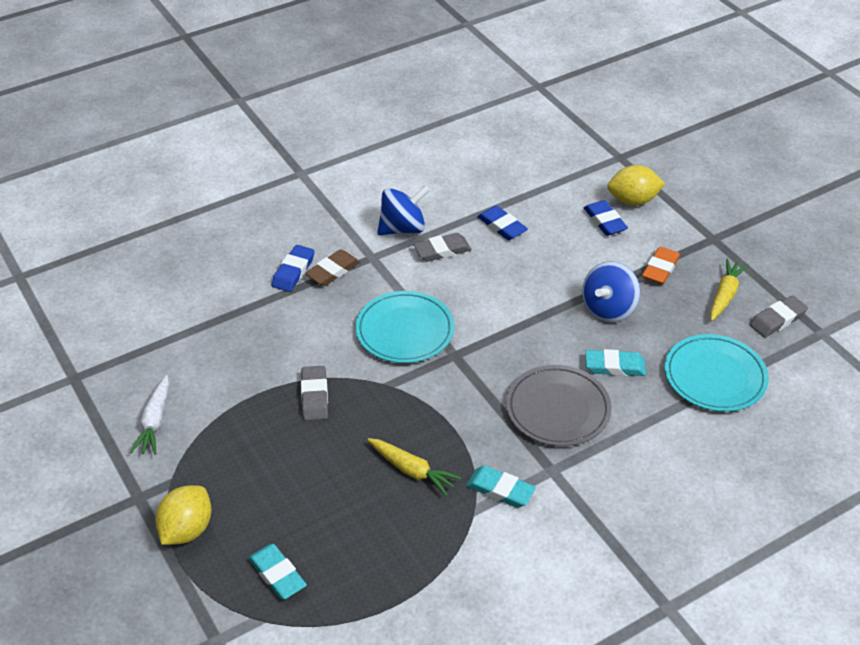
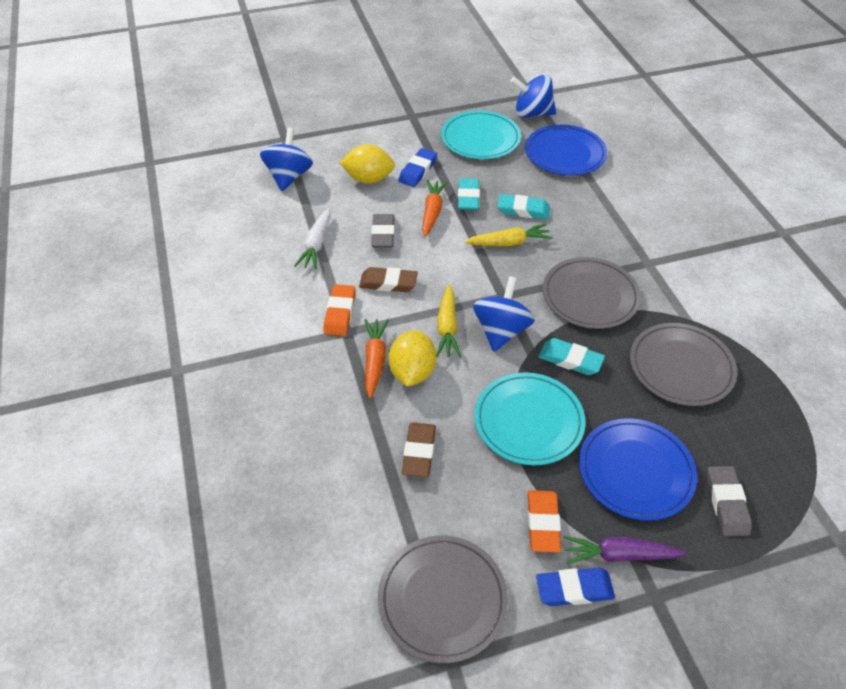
blue eraser: 3 -> 2
blue plate: 0 -> 2
blue spinning top: 2 -> 3
brown eraser: 1 -> 2
grey eraser: 3 -> 2
grey plate: 1 -> 3
orange carrot: 0 -> 2
orange eraser: 1 -> 2
purple carrot: 0 -> 1

